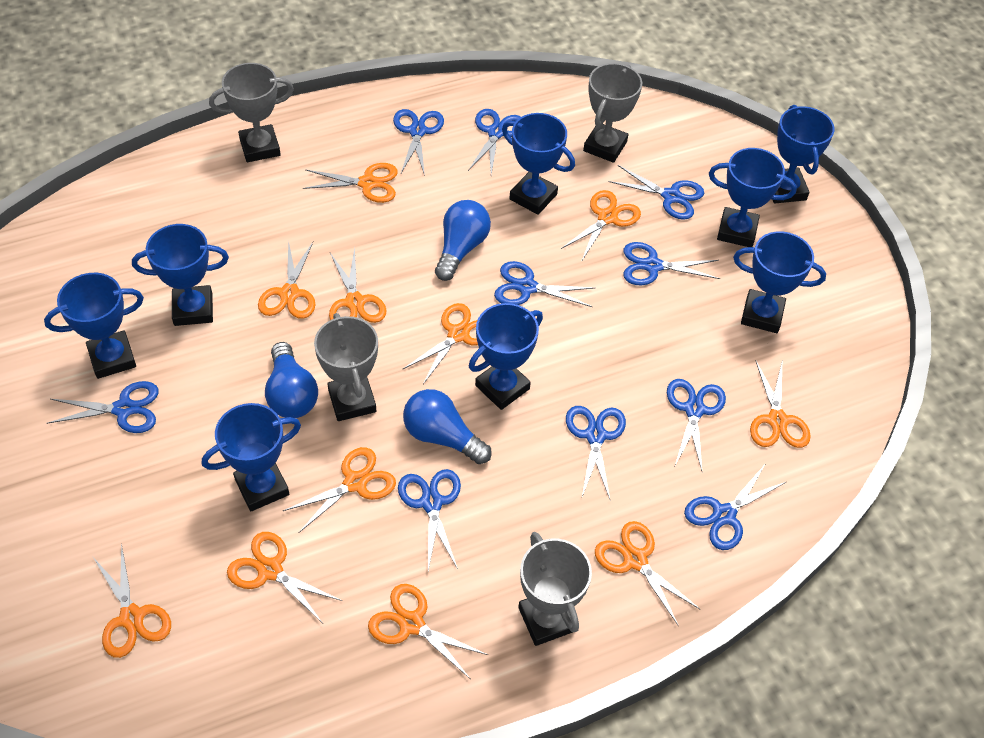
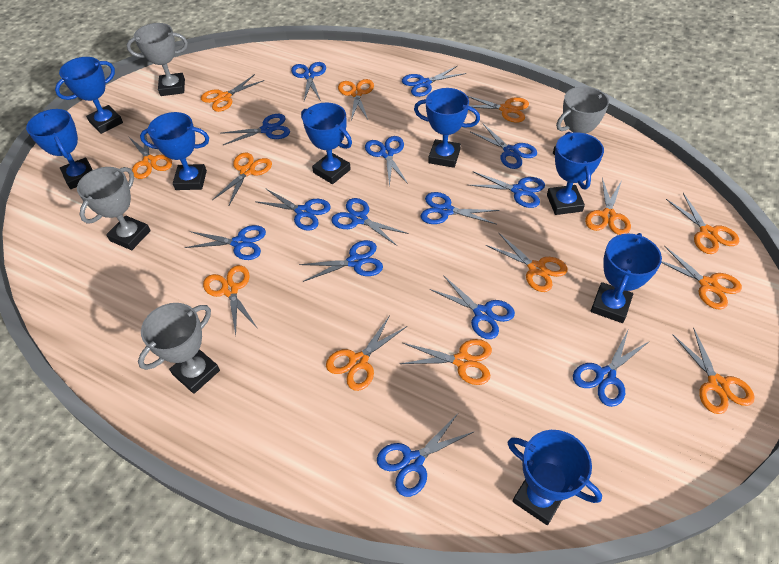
blue light bulb: 3 -> 0
blue scissors: 10 -> 14
orange scissors: 11 -> 13

